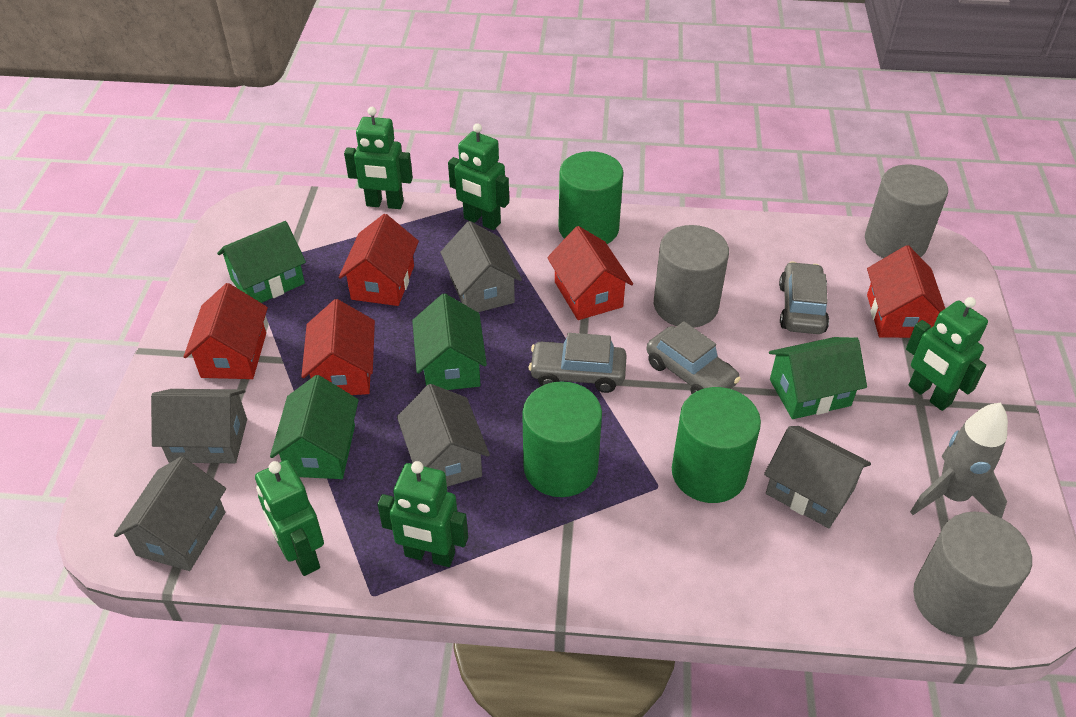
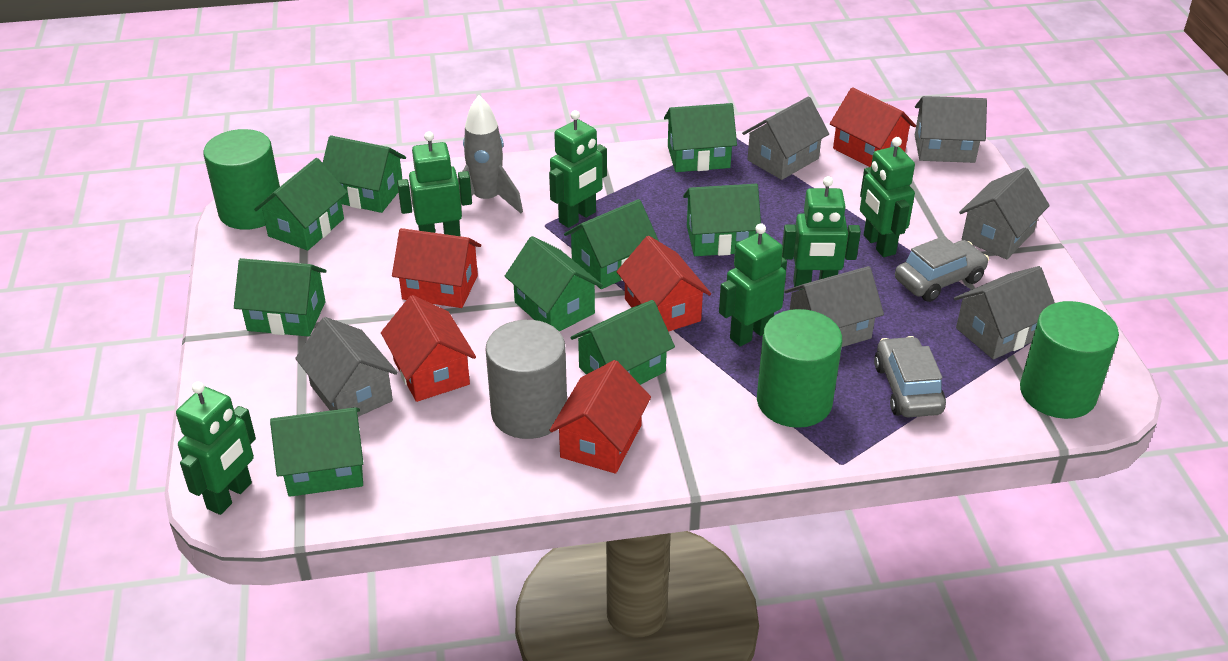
green house: 4 -> 9
green robot: 5 -> 6
grey car: 3 -> 2
grey cylinder: 3 -> 1
grey house: 5 -> 6

